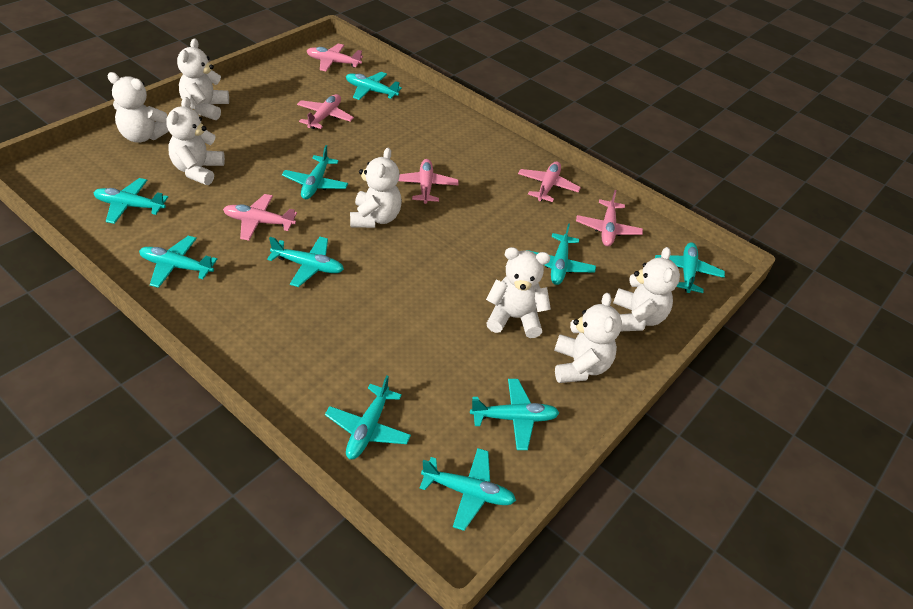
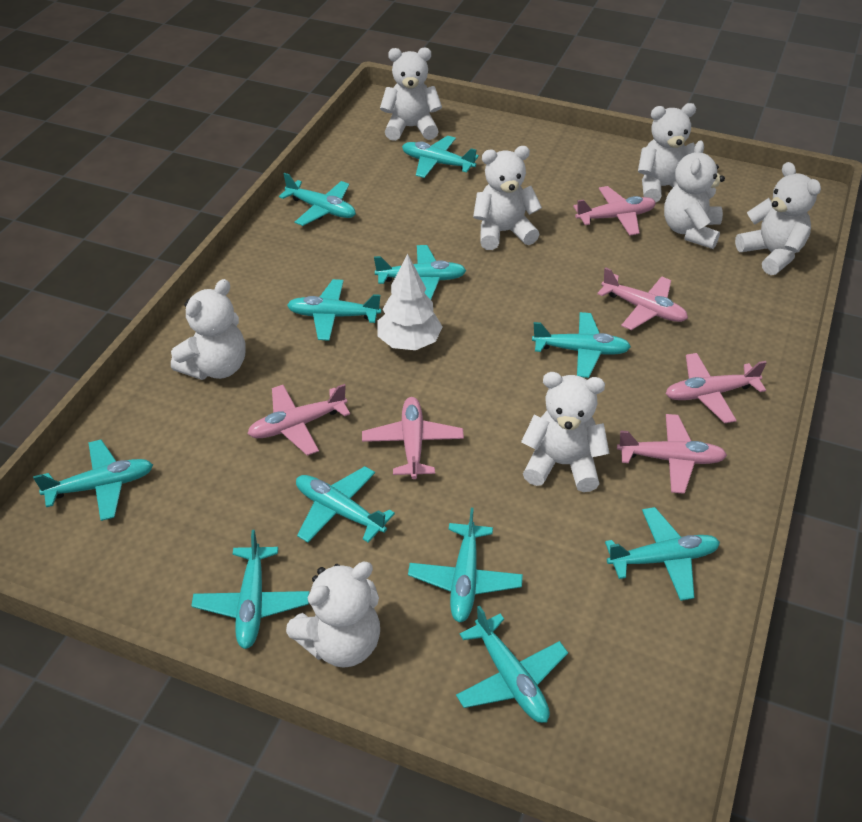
turquoise plane: 10 -> 11
white teddy bear: 7 -> 8
white tree: 0 -> 1

